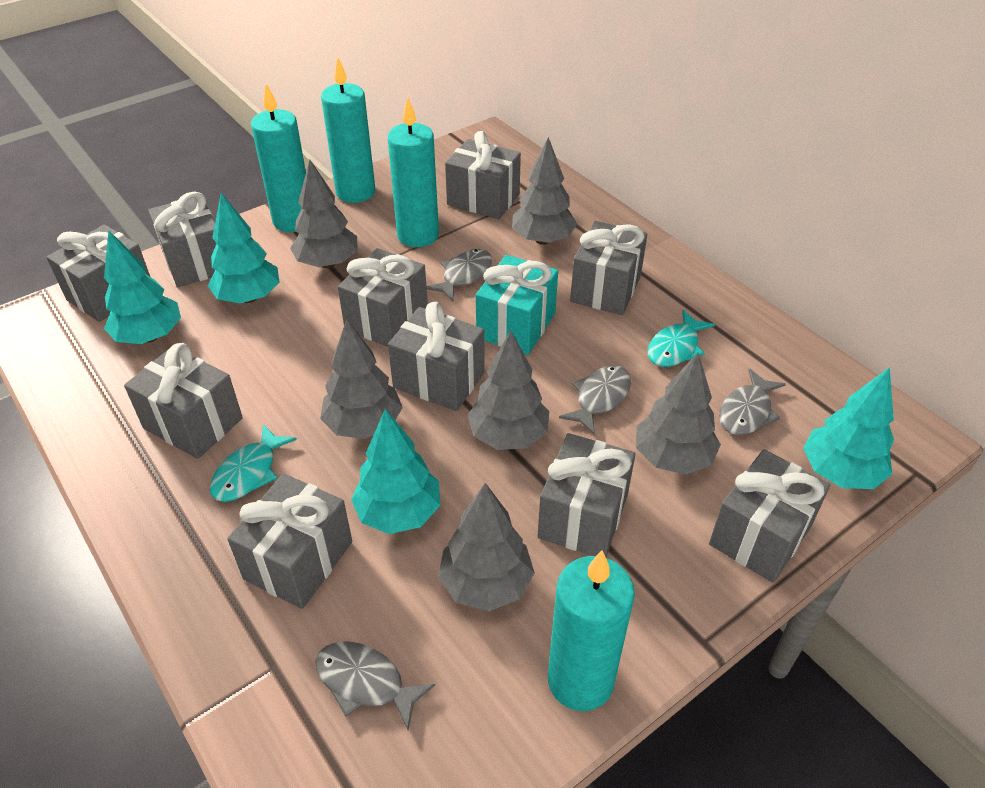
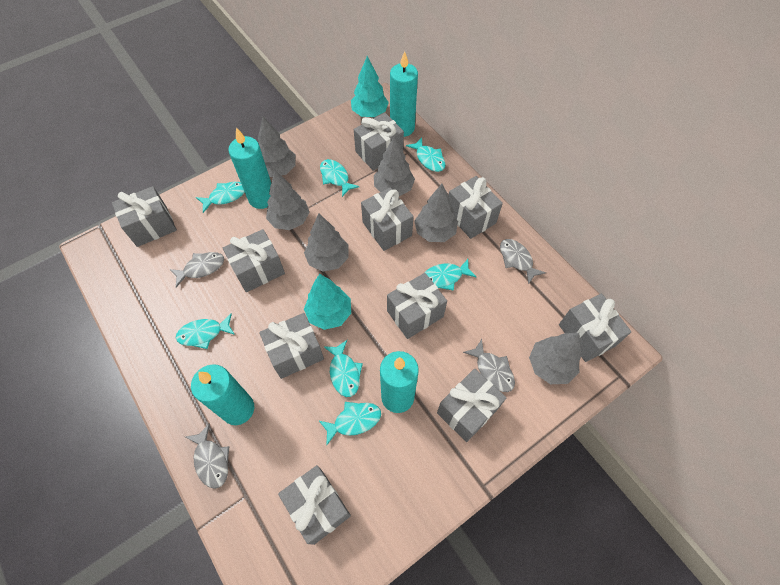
turquoise fish: 2 -> 7
turquoise gift: 1 -> 0
turquoise tree: 4 -> 2

